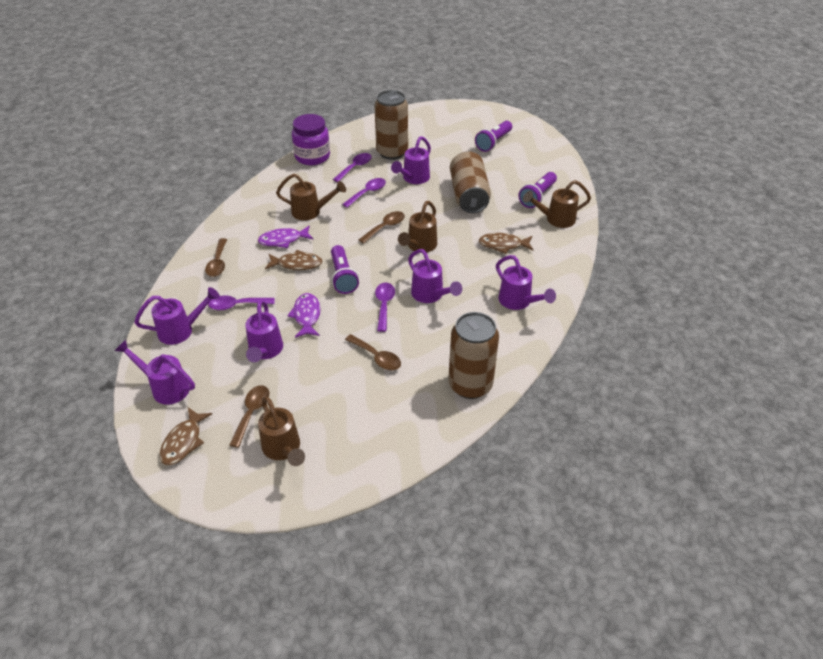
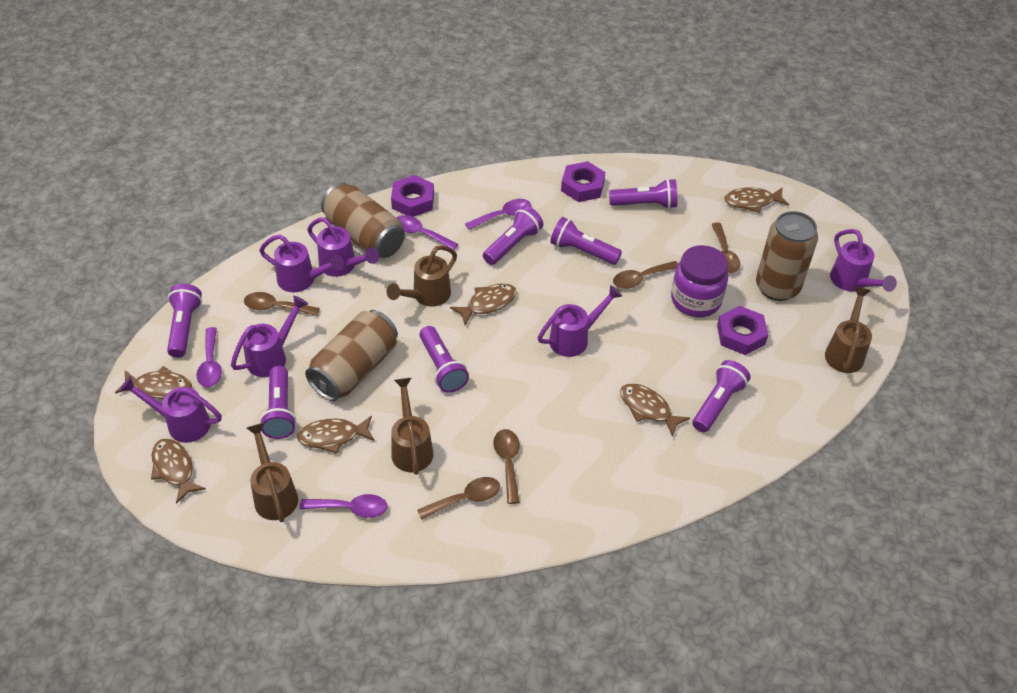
brown fish: 3 -> 6
brown spoon: 4 -> 5
purple fish: 2 -> 0
purple flashlight: 3 -> 7
purple nut: 0 -> 3

